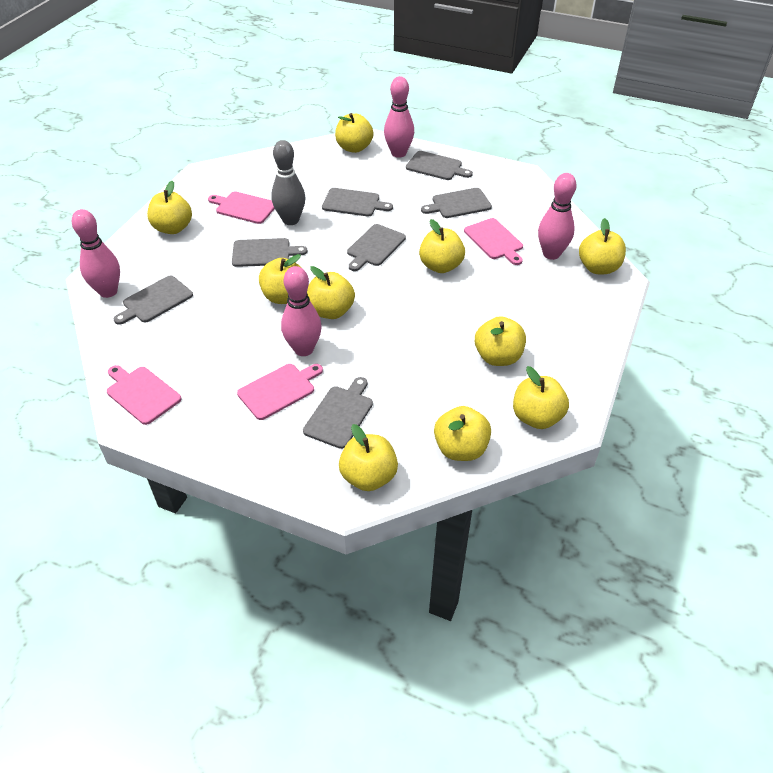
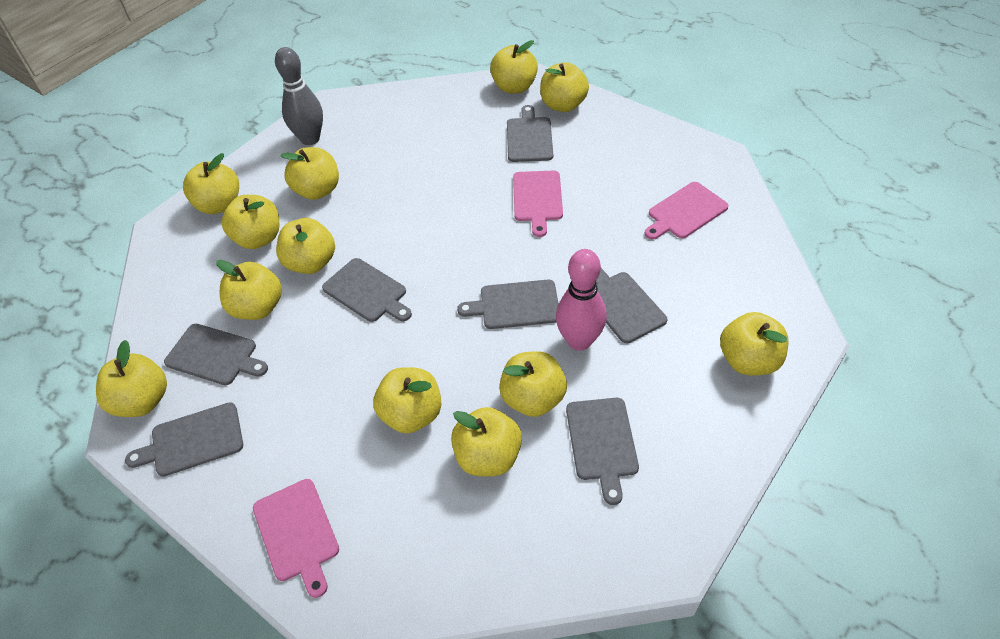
pink bowling pin: 4 -> 1
pink cutting board: 4 -> 3
yellow apple: 10 -> 12

